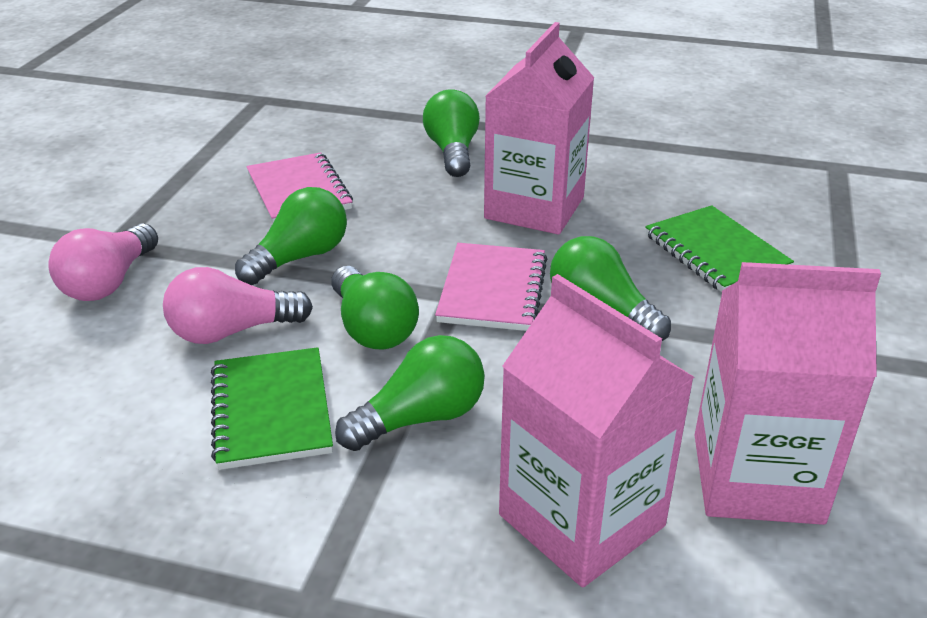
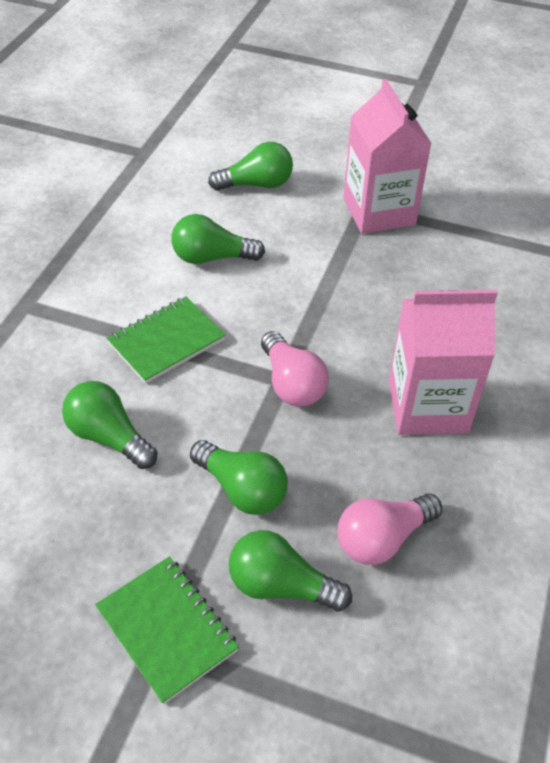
pink carton: 3 -> 2
pink notebook: 2 -> 0

